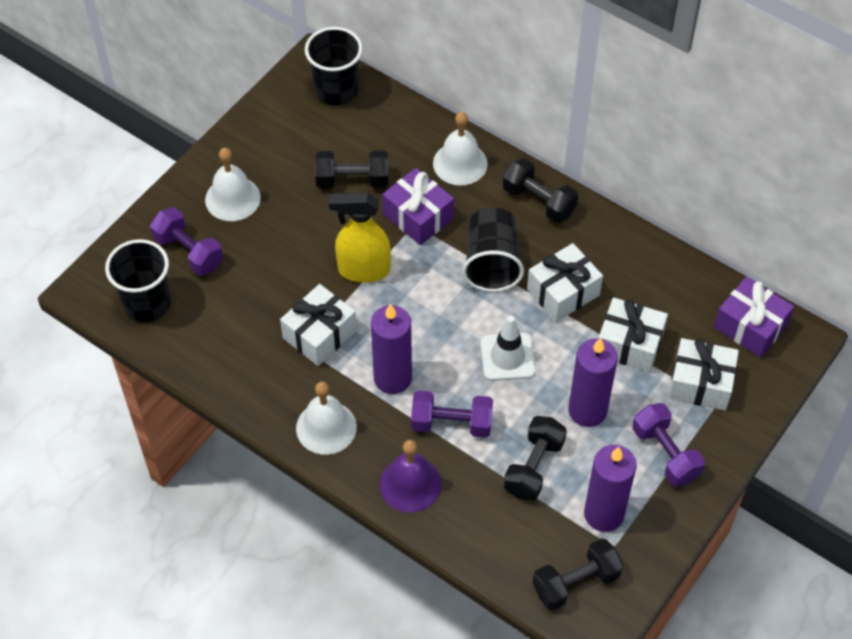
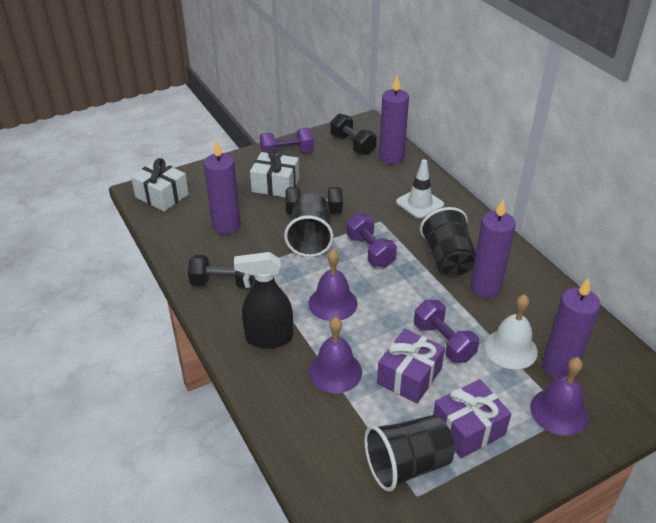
black dumbbell: 4 -> 3
black spray bottle: 0 -> 1
purple bell: 1 -> 3
purple candle: 3 -> 4
white bell: 3 -> 1
white gift: 4 -> 2
yellow spray bottle: 1 -> 0

